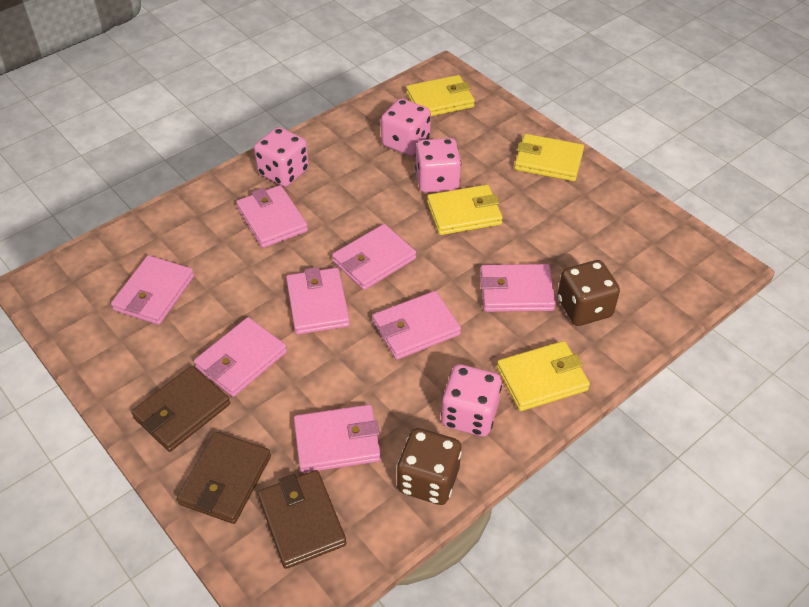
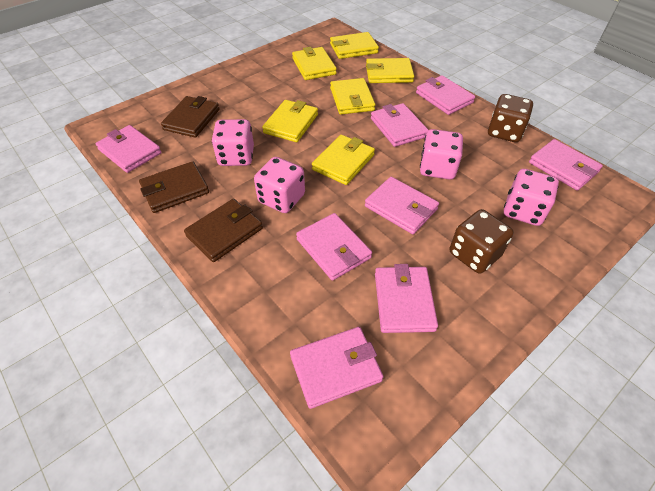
yellow wallet: 4 -> 6

